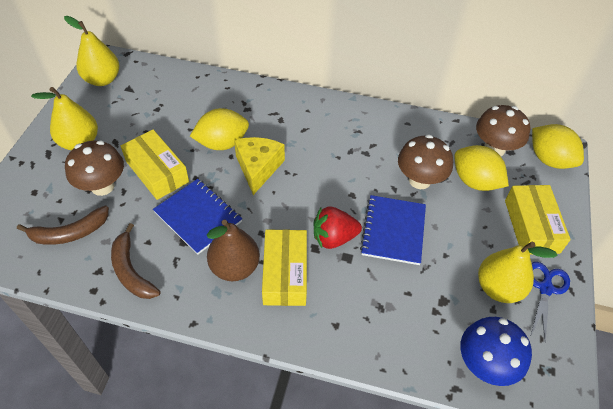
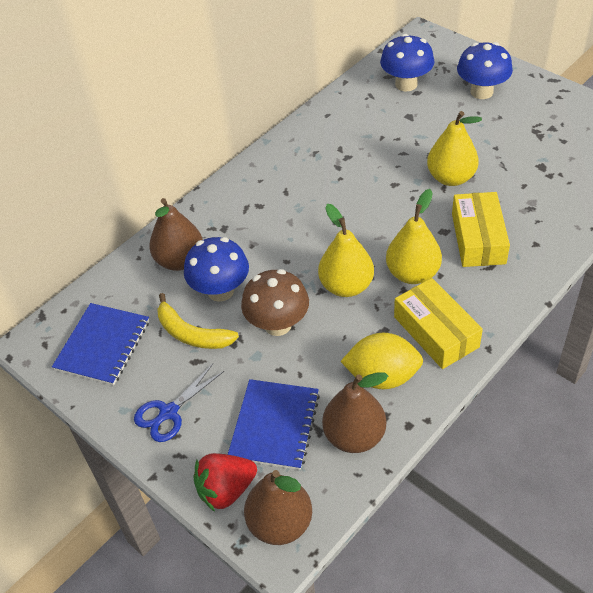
blue mushroom: 1 -> 3
brown banana: 2 -> 0
brown mushroom: 3 -> 1
brown pear: 1 -> 3
yellow banana: 0 -> 1
yellow box: 3 -> 2
yellow cheese: 1 -> 0
yellow lemon: 3 -> 1

